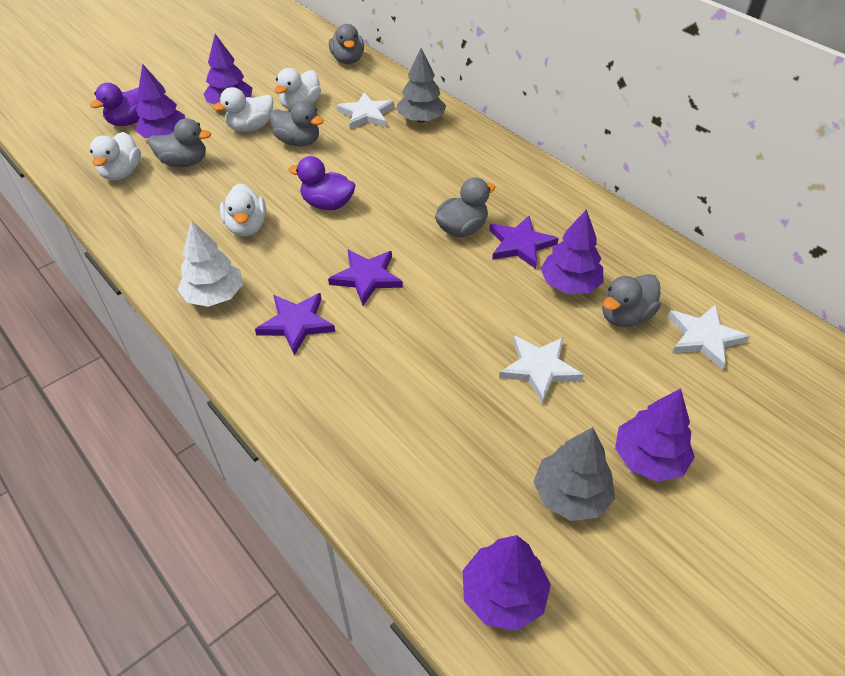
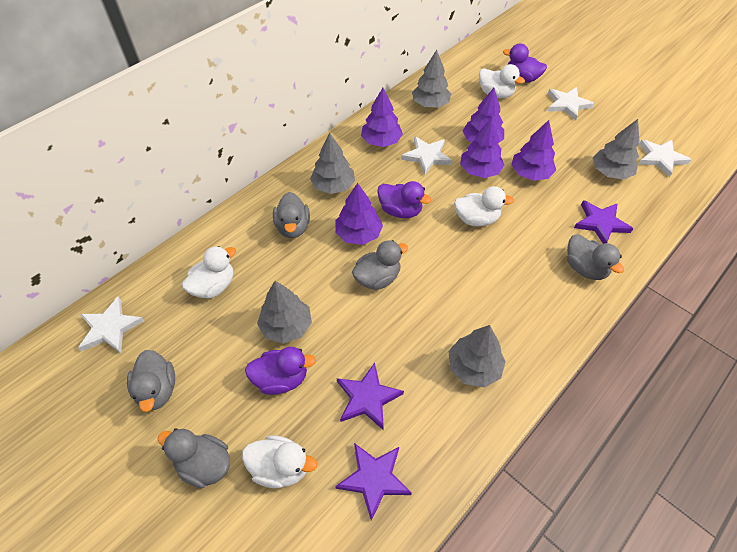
grey tree: 2 -> 5
purple duck: 2 -> 3
white star: 3 -> 4
white tree: 1 -> 0

